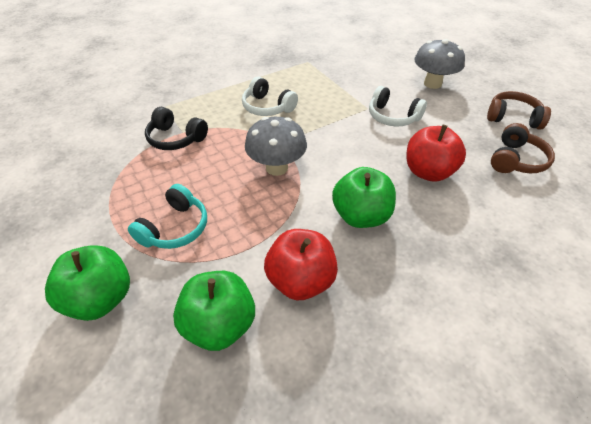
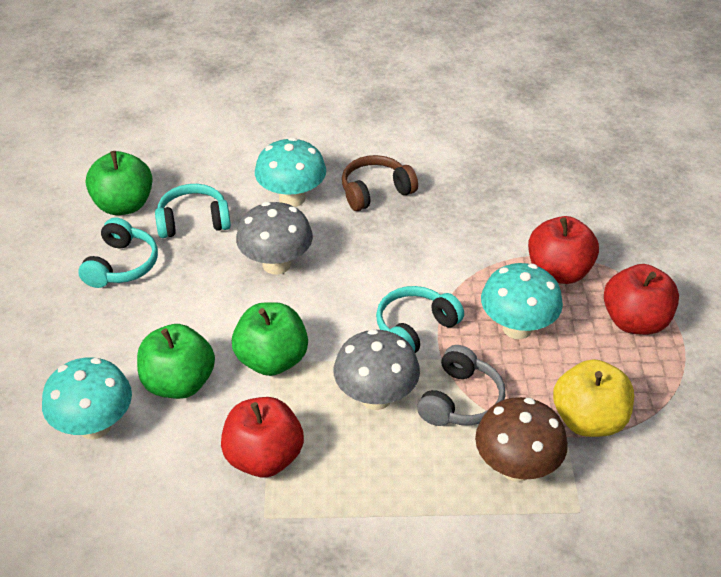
black headphones: 1 -> 0
brown headphones: 2 -> 1
brown mushroom: 0 -> 1
grey headphones: 0 -> 1
red apple: 2 -> 3
turquoise headphones: 1 -> 3
turquoise mushroom: 0 -> 3
white headphones: 2 -> 0
yellow apple: 0 -> 1

